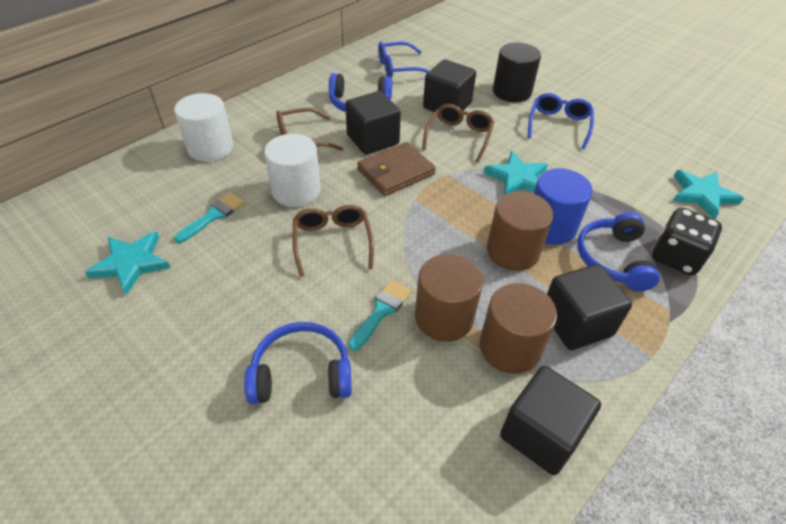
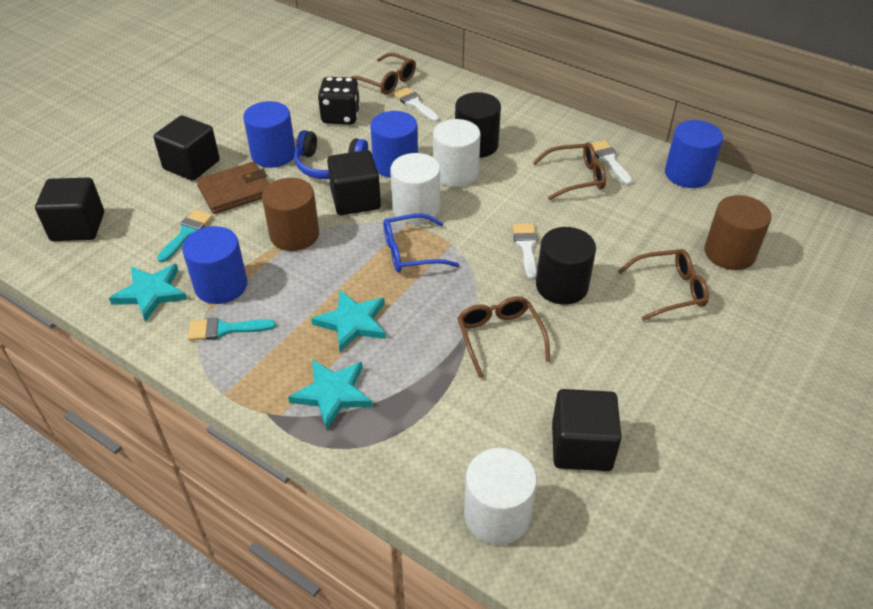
black cylinder: 1 -> 2
blue cylinder: 1 -> 4
blue glasses: 2 -> 1
blue headphones: 3 -> 1
brown cylinder: 3 -> 2
brown glasses: 3 -> 4
white brush: 0 -> 3
white cylinder: 2 -> 3

